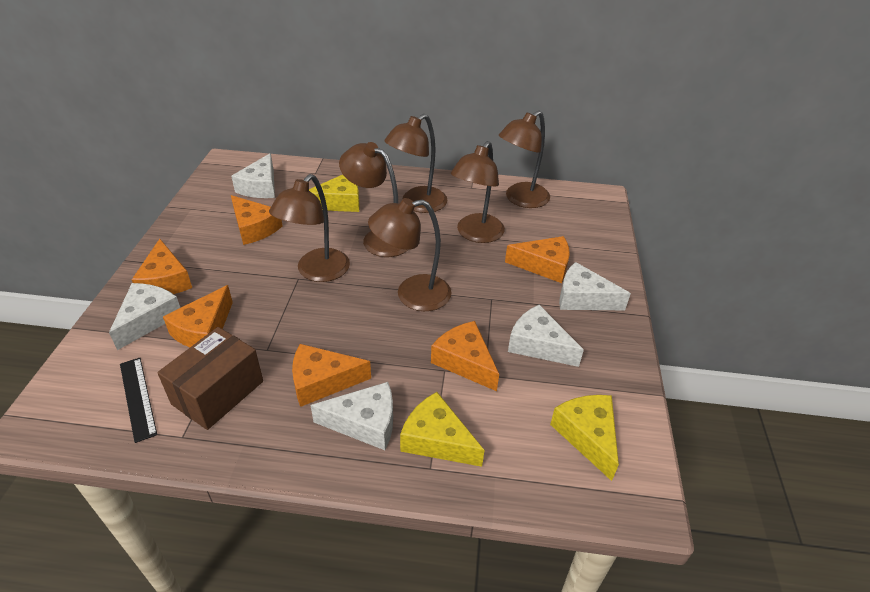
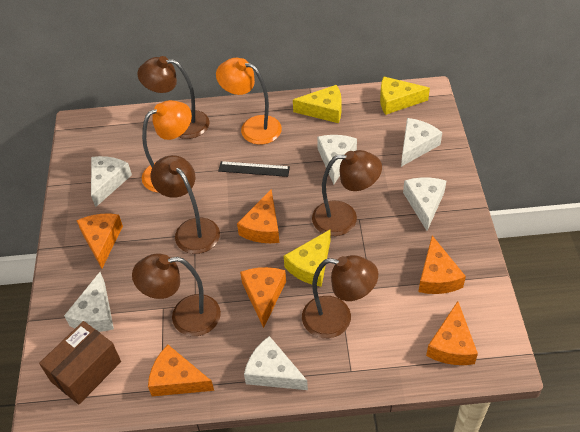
brown lamp: 6 -> 5
orange lamp: 0 -> 2
white cheese: 5 -> 6

